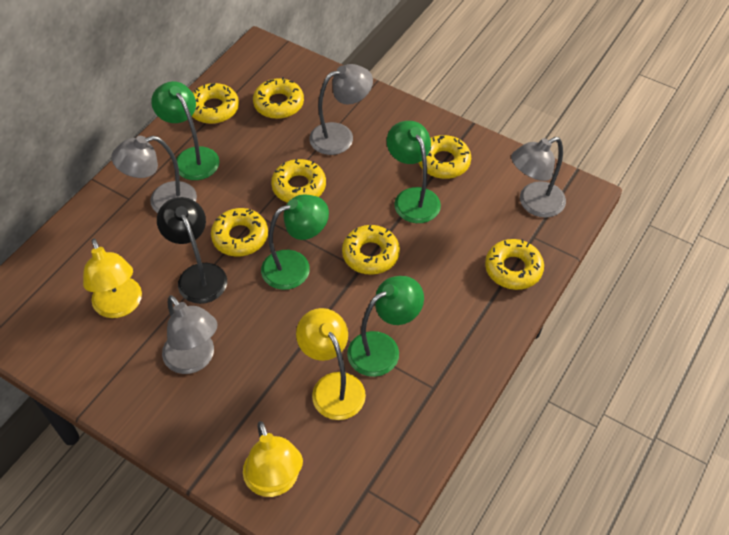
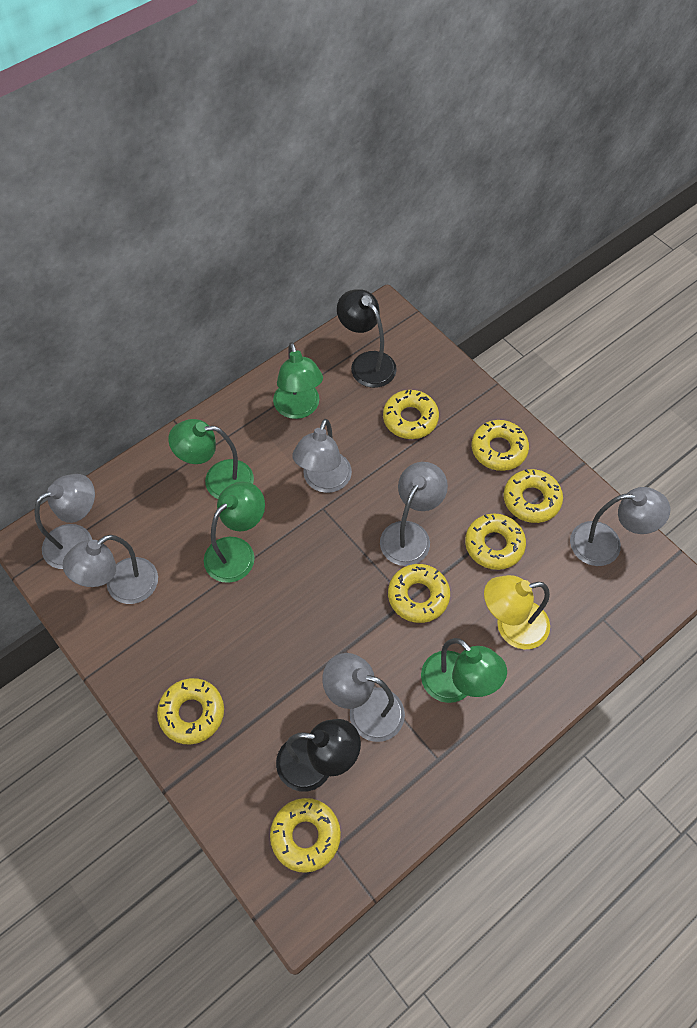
black lamp: 1 -> 2
grey lamp: 4 -> 6
yellow lamp: 3 -> 1

